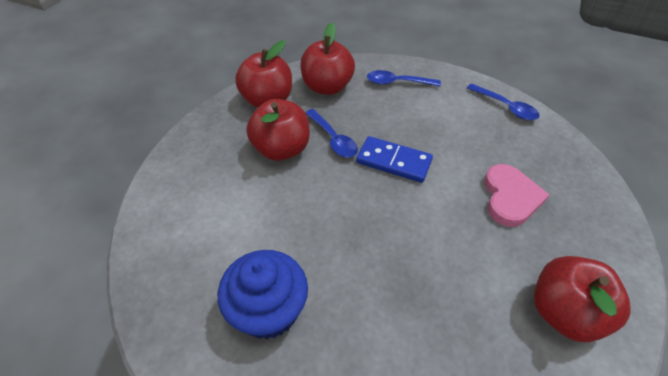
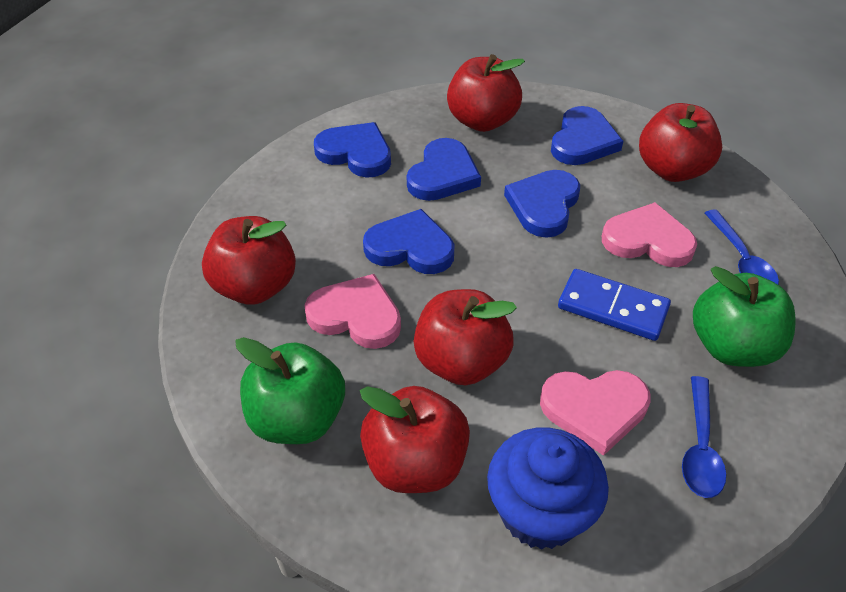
blue heart: 0 -> 5
blue spoon: 3 -> 2
green apple: 0 -> 2
pink heart: 1 -> 3
red apple: 4 -> 5

